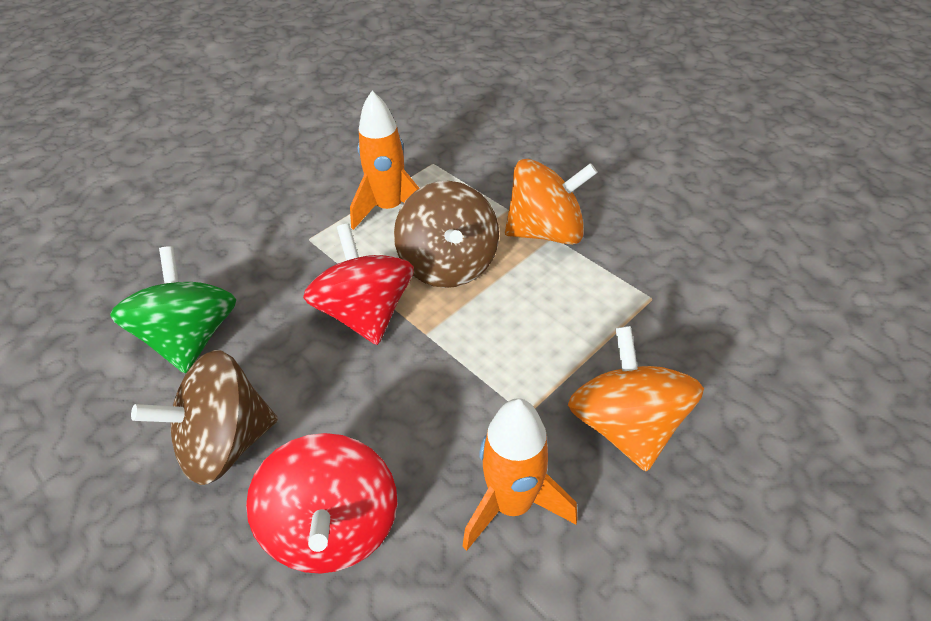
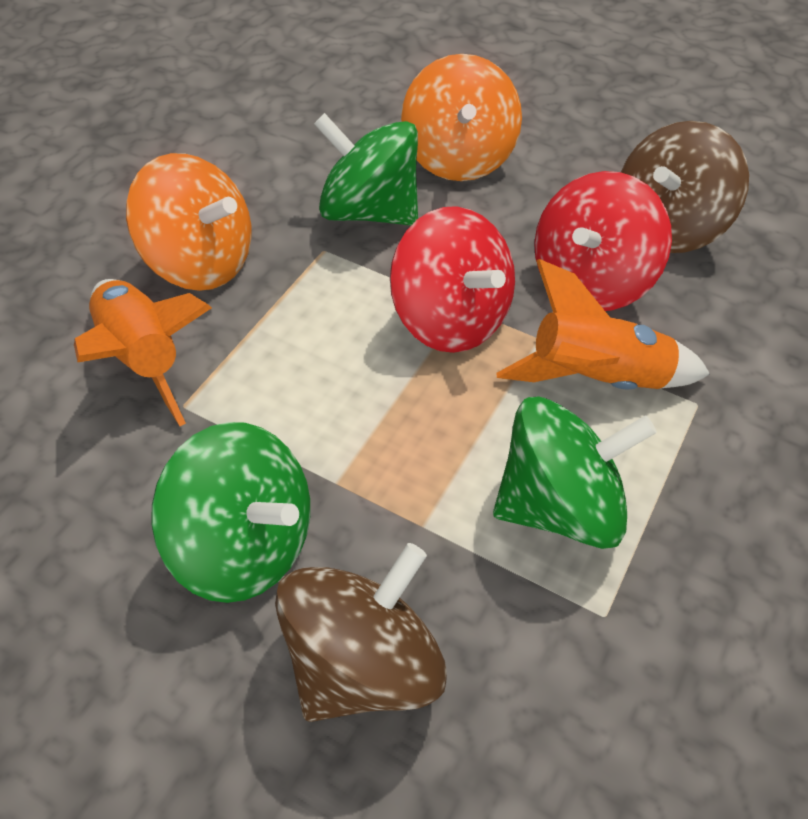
green spinning top: 1 -> 3

